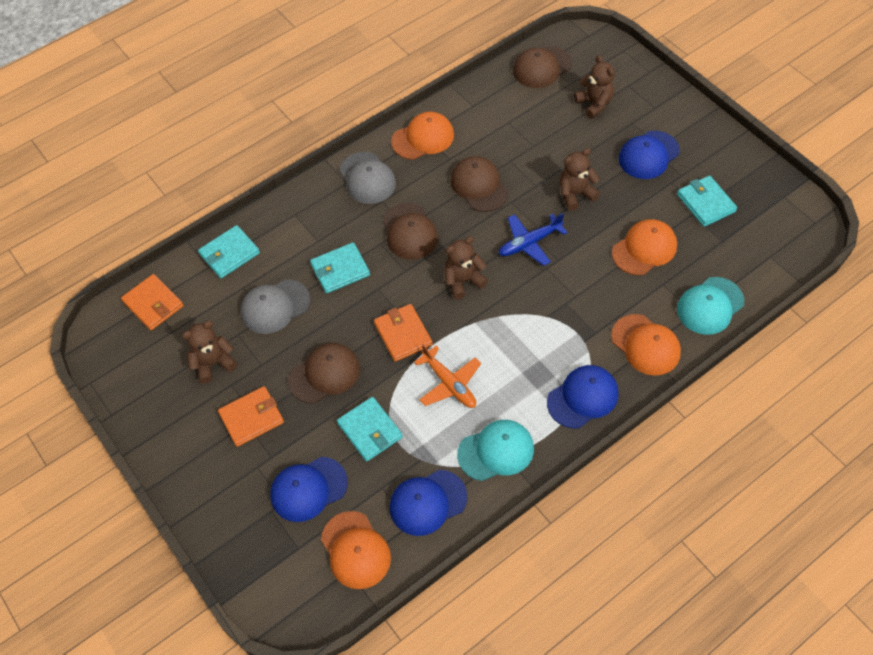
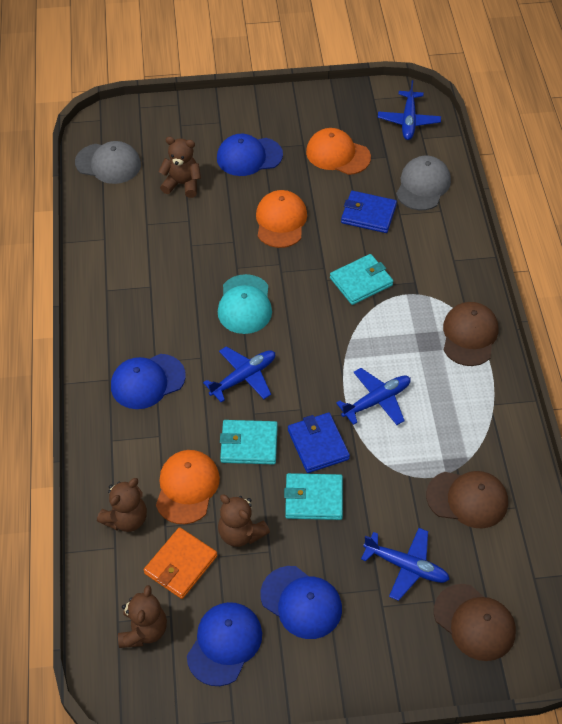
blue plane: 1 -> 4
blue wallet: 0 -> 2
brown cap: 4 -> 3
orange cap: 4 -> 3
orange plane: 1 -> 0
orange wallet: 3 -> 1
turquoise cap: 2 -> 1
turquoise wallet: 4 -> 3

